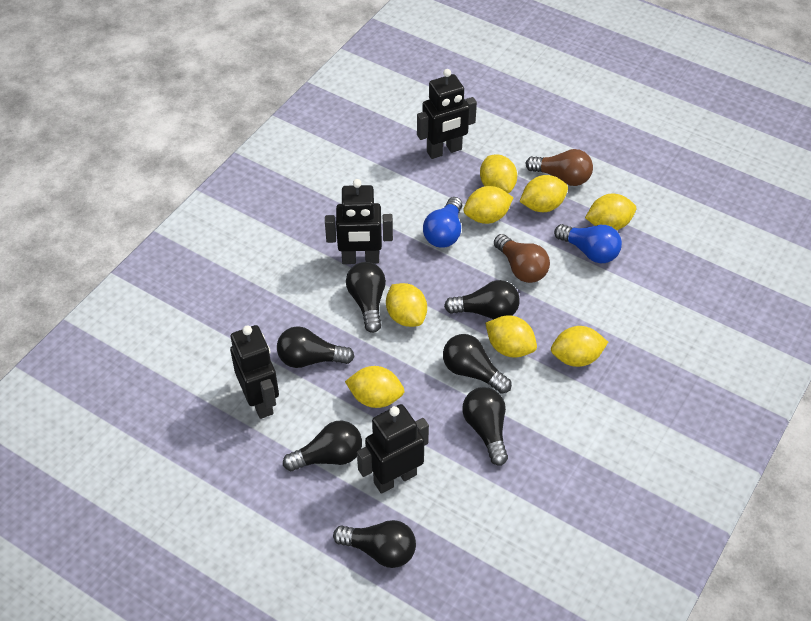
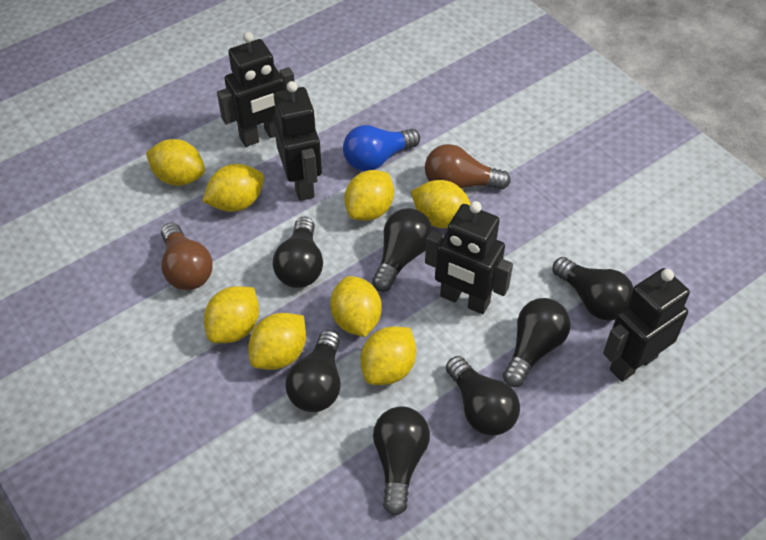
blue light bulb: 2 -> 1

